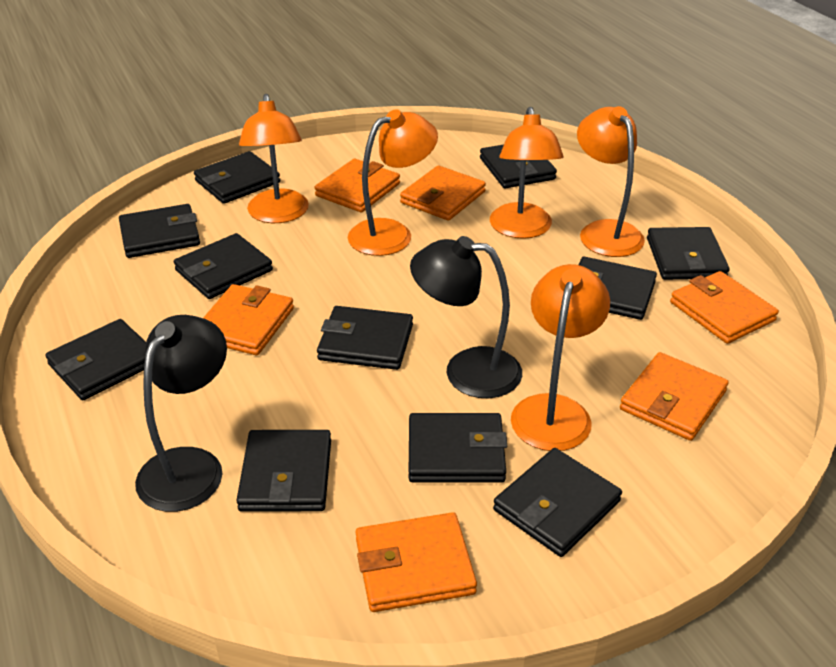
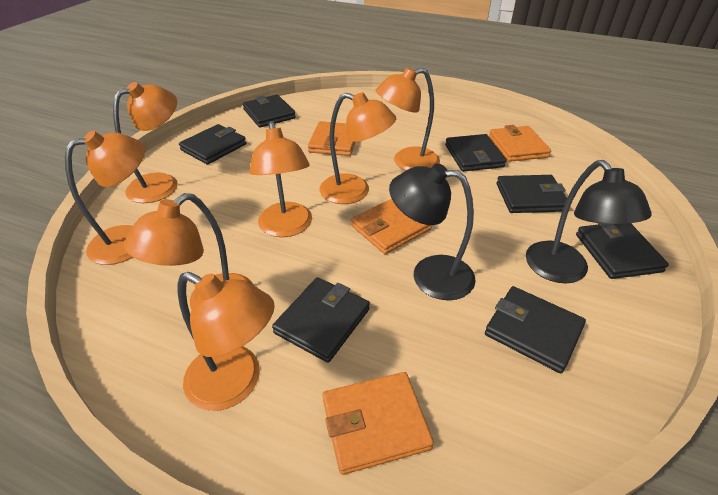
black wallet: 11 -> 7
orange lamp: 5 -> 7
orange wallet: 6 -> 4

